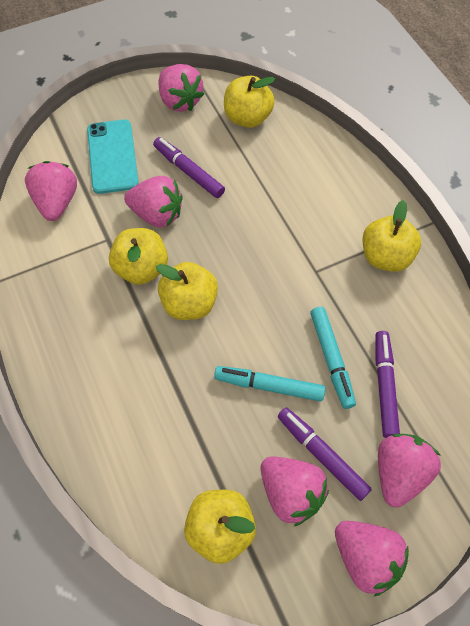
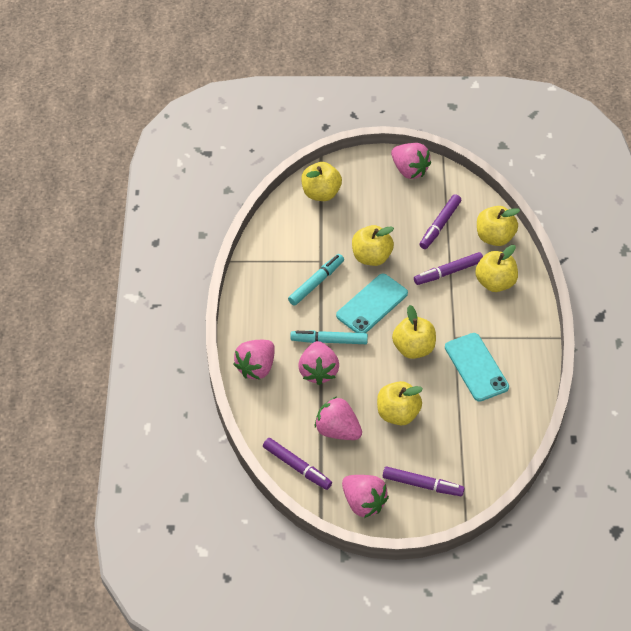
pink strawberry: 6 -> 5
purple marker: 3 -> 4
turquoise phone: 1 -> 2
yellow apple: 5 -> 6

